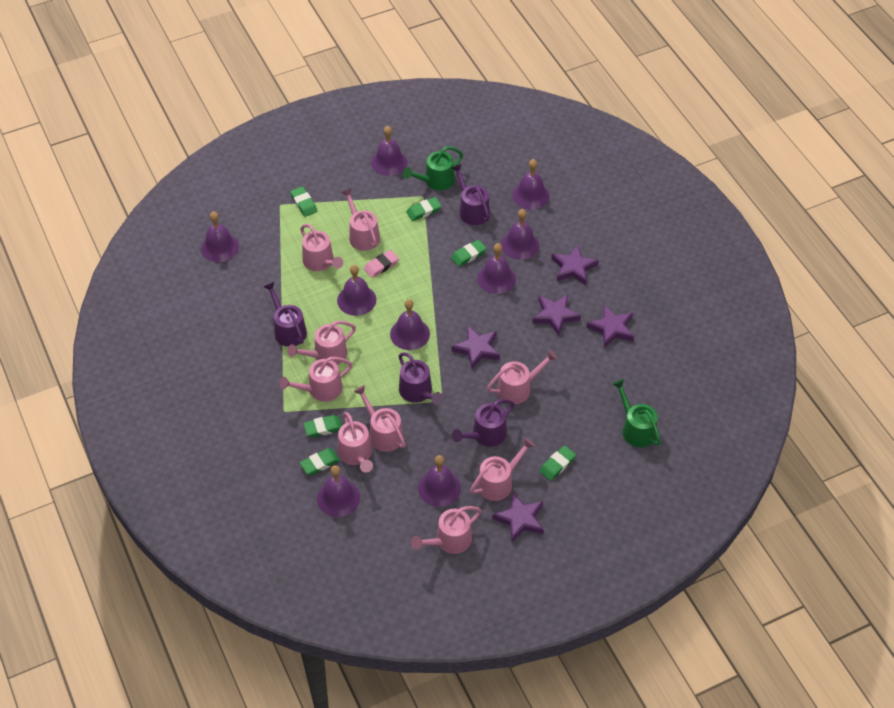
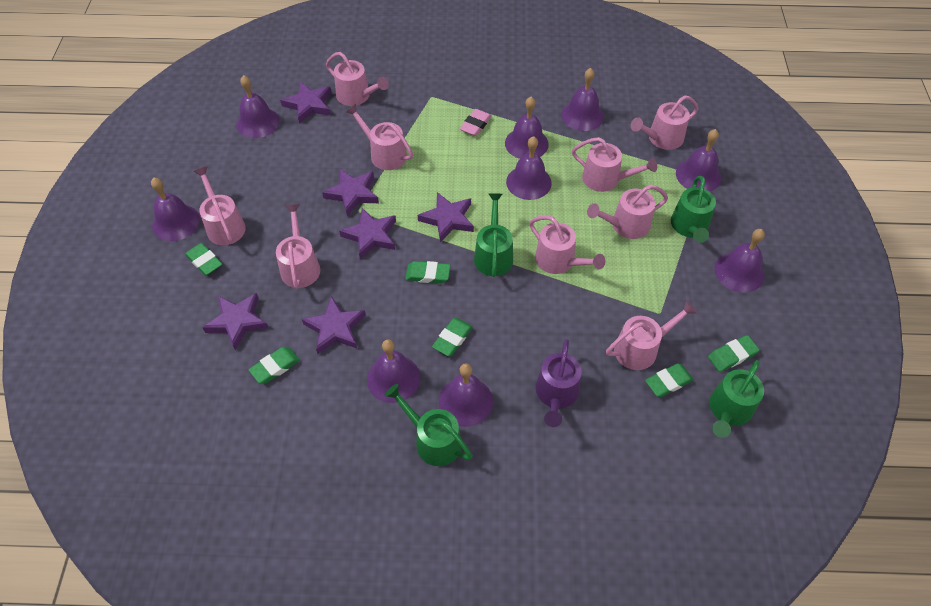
green watering can: 2 -> 4
purple star: 5 -> 6
purple watering can: 4 -> 1

